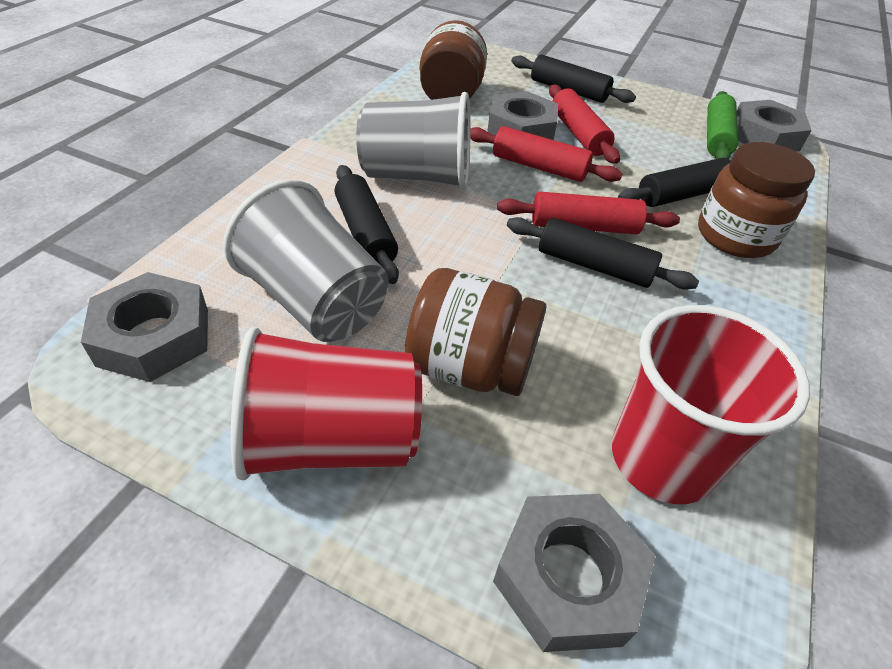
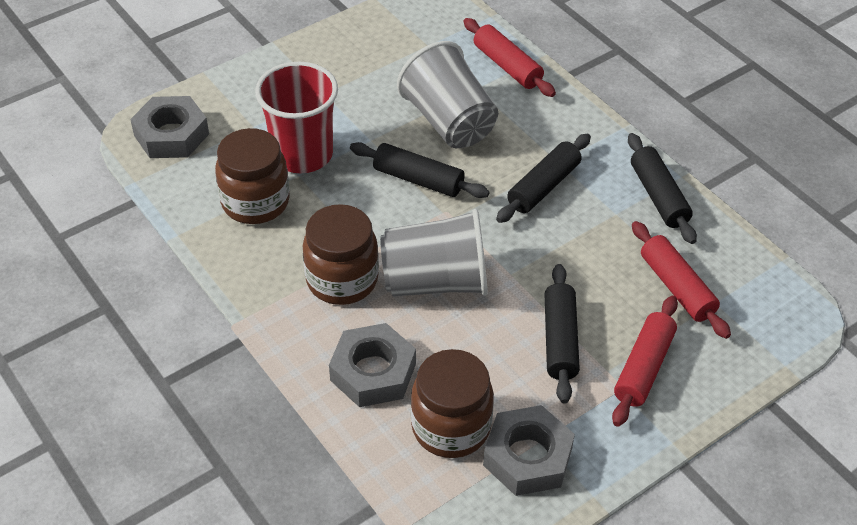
green rolling pin: 1 -> 0
grey nut: 4 -> 3
red cup: 2 -> 1

